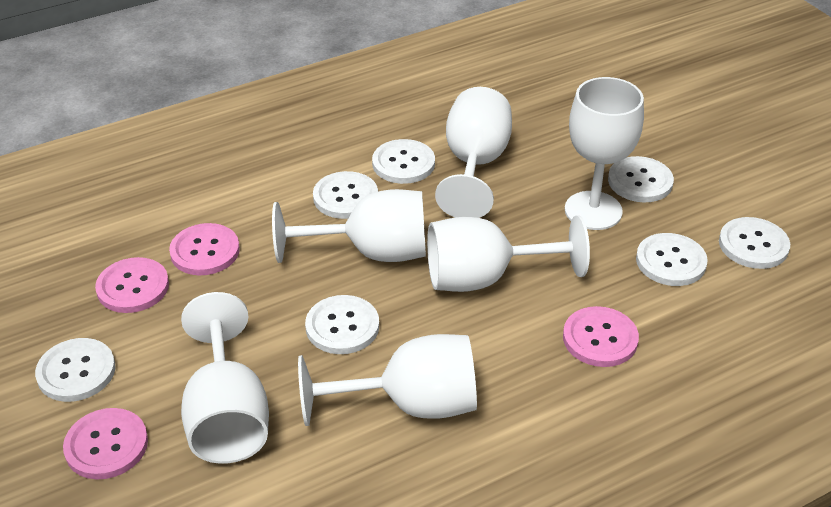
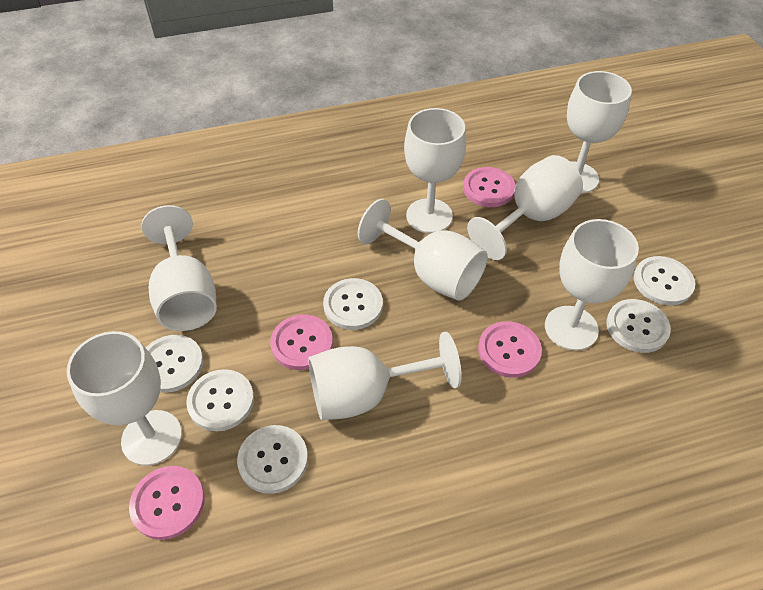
white button: 7 -> 6
white goblet: 6 -> 8

